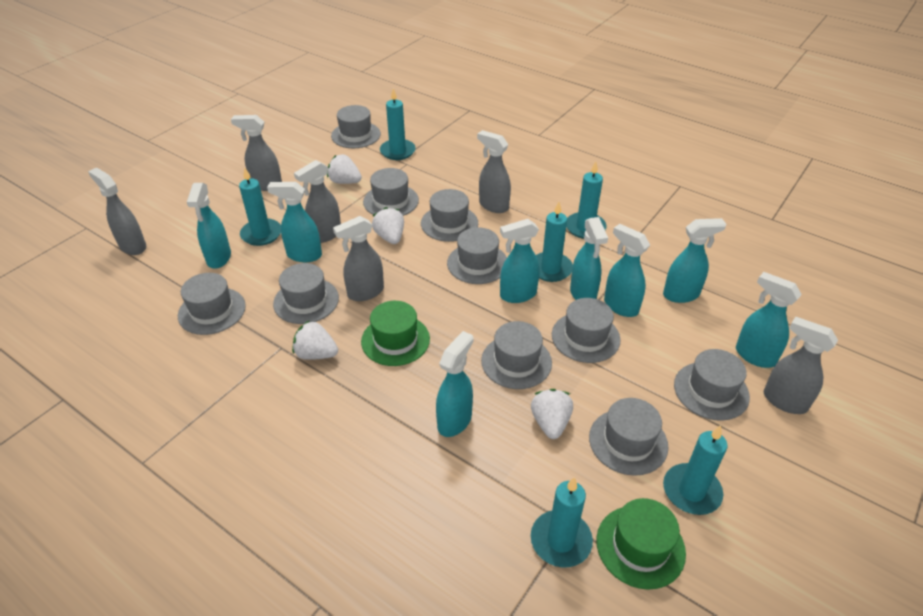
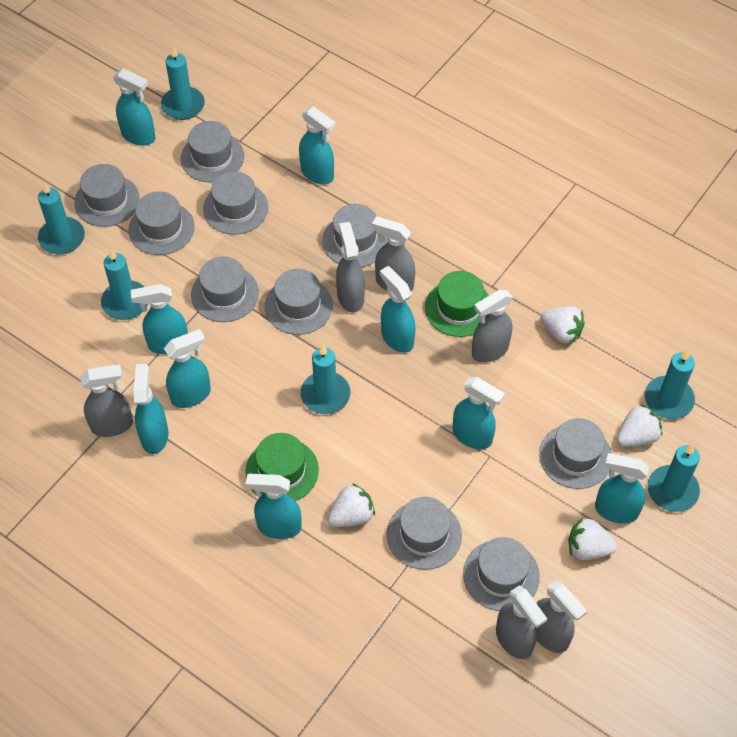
turquoise spray bottle: 8 -> 9

